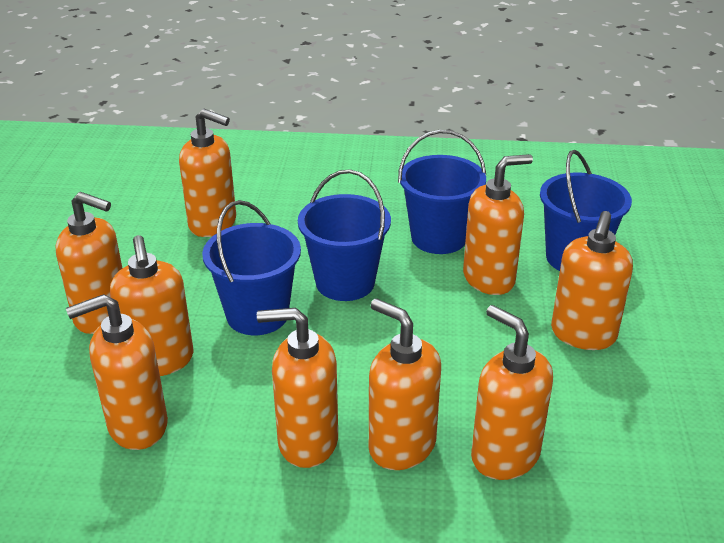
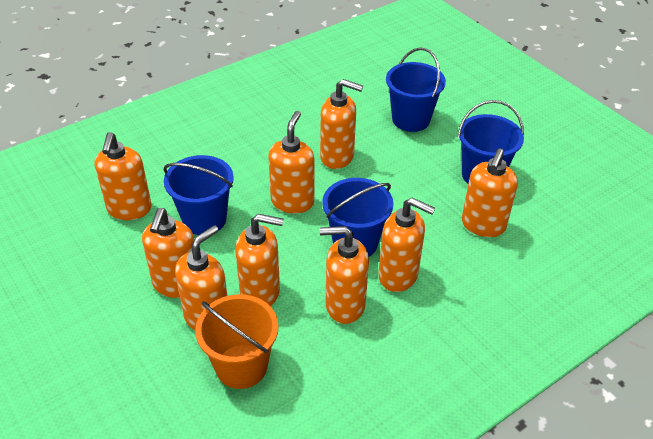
orange bucket: 0 -> 1

